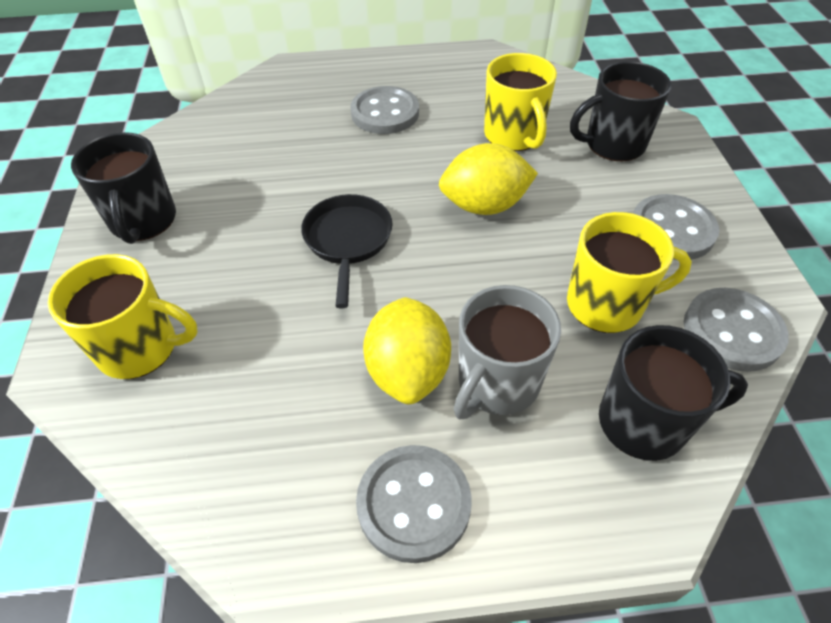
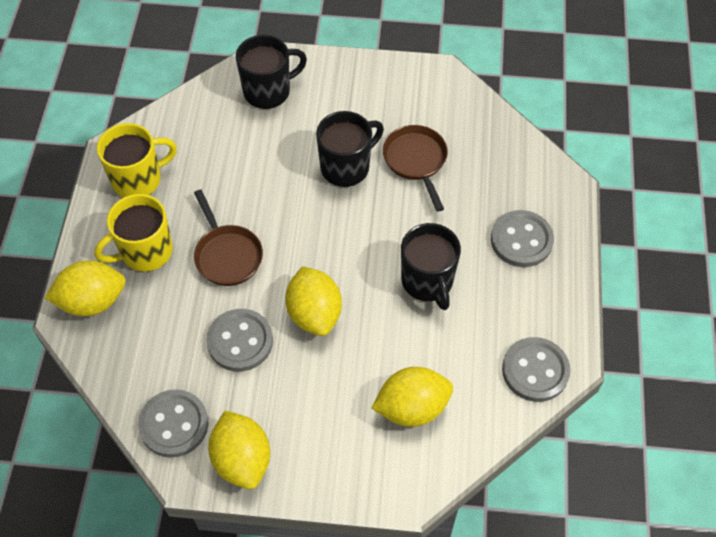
black pan: 1 -> 0
brown pan: 0 -> 2
grey mug: 1 -> 0
yellow lemon: 2 -> 4
yellow mug: 3 -> 2

